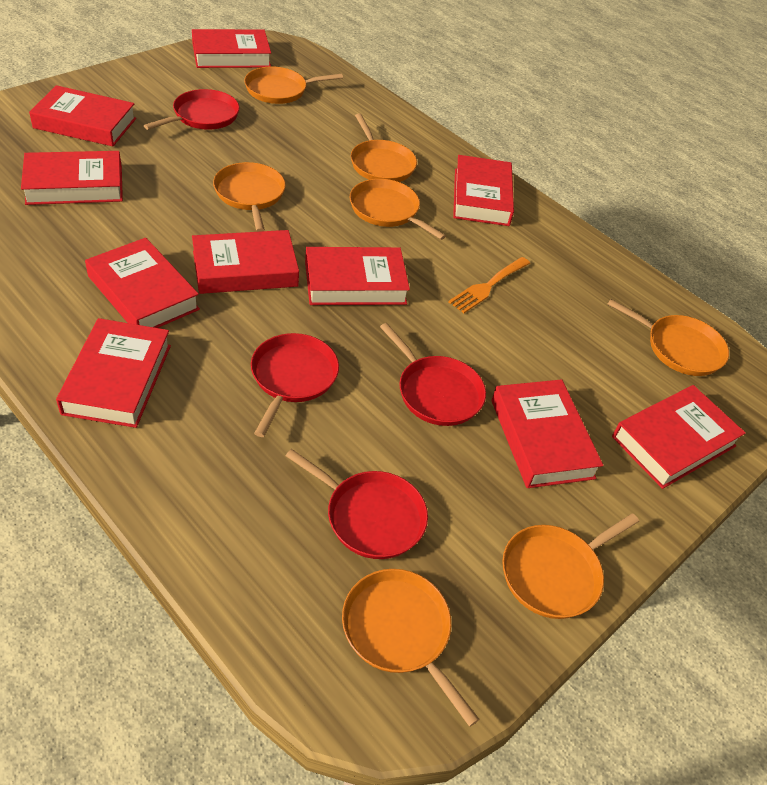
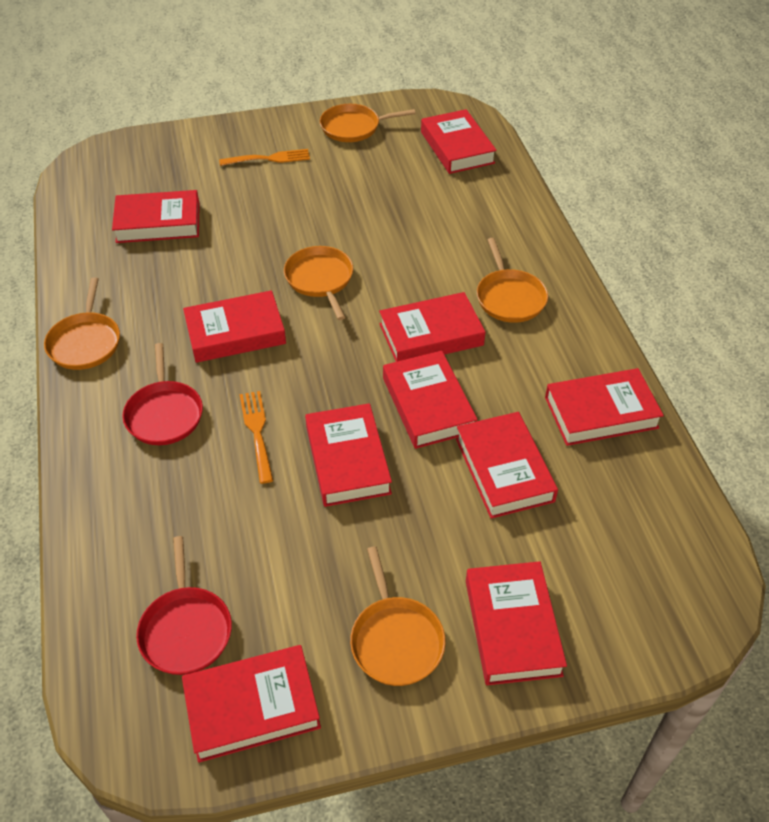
orange fork: 1 -> 2
orange pan: 7 -> 5
red pan: 4 -> 2

